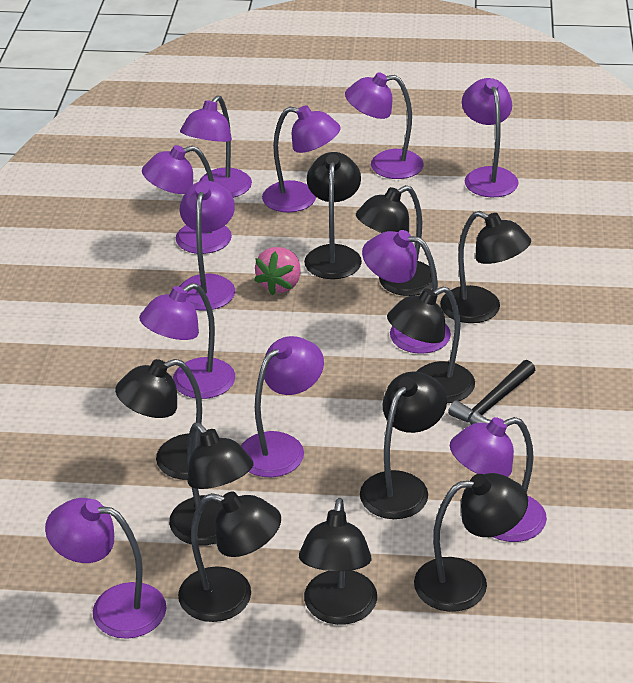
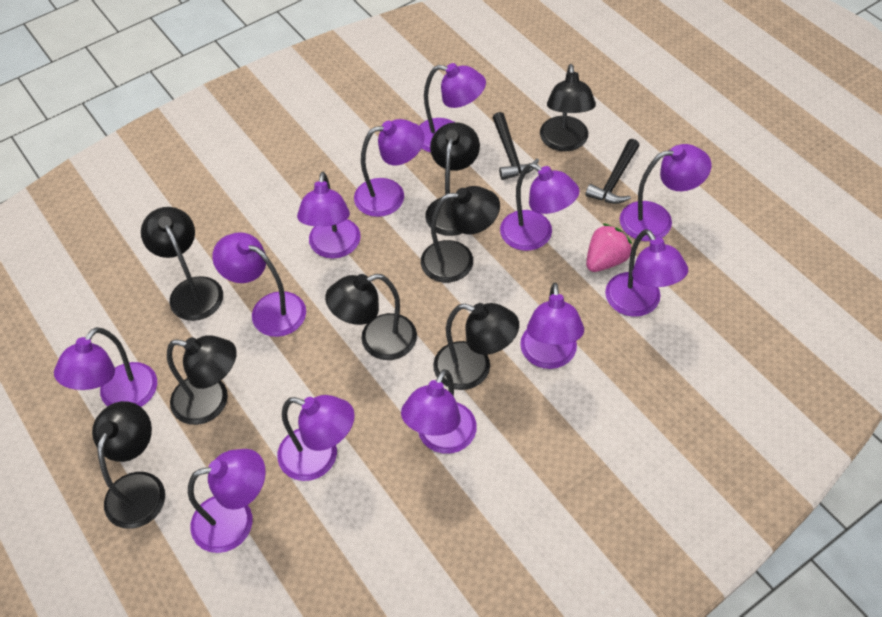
black hammer: 1 -> 2
black lamp: 10 -> 8
purple lamp: 11 -> 12

